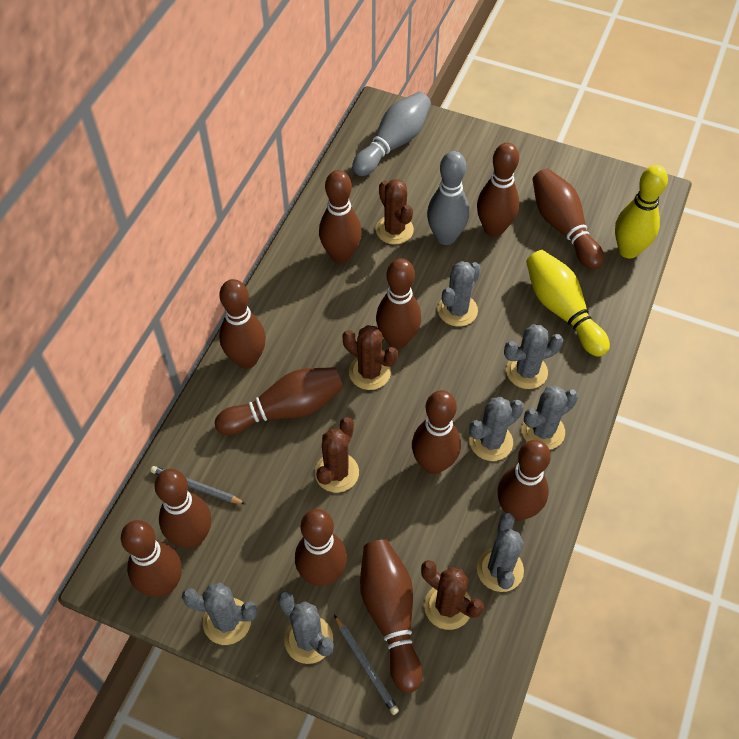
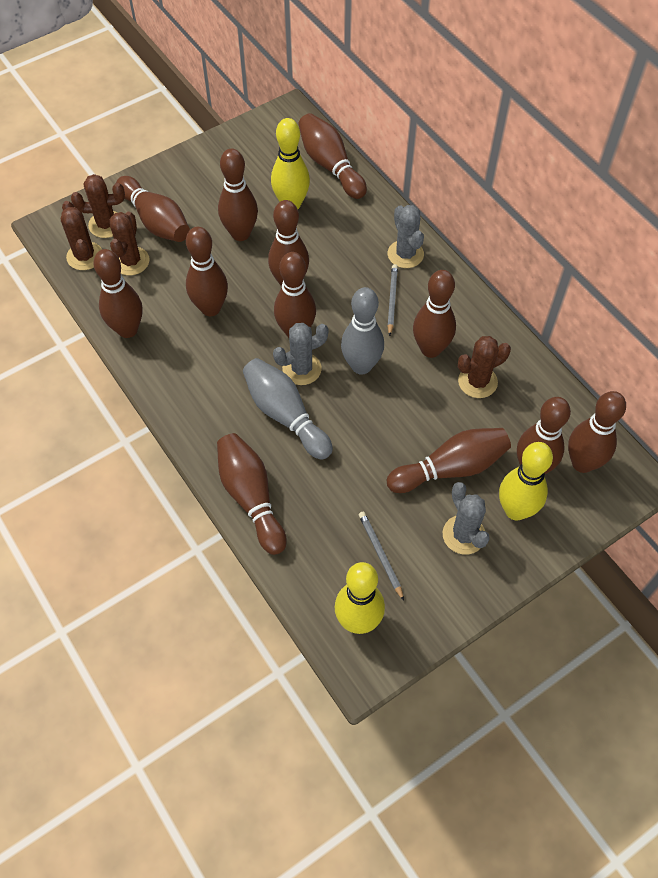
grey cactus: 7 -> 3
yellow bowling pin: 2 -> 3

